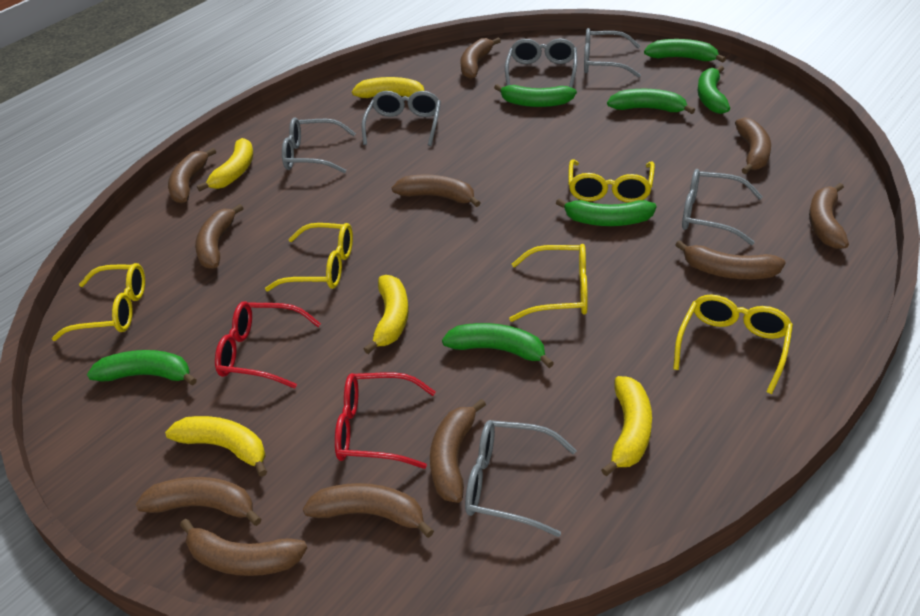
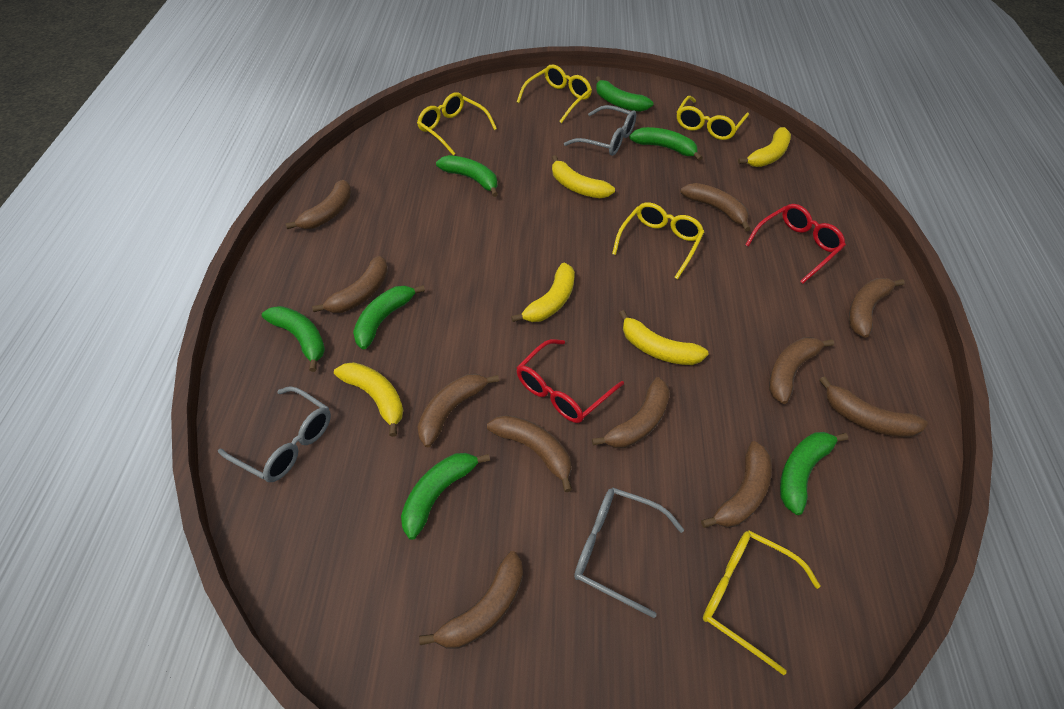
grey glasses: 6 -> 3

